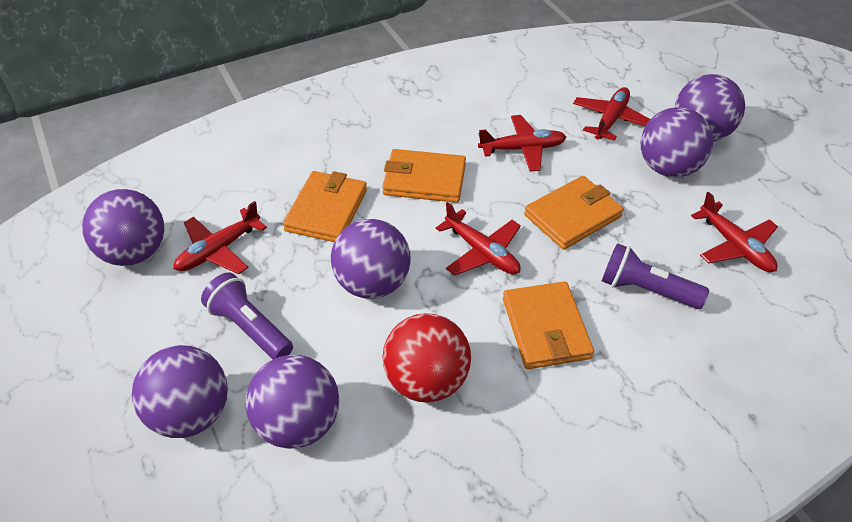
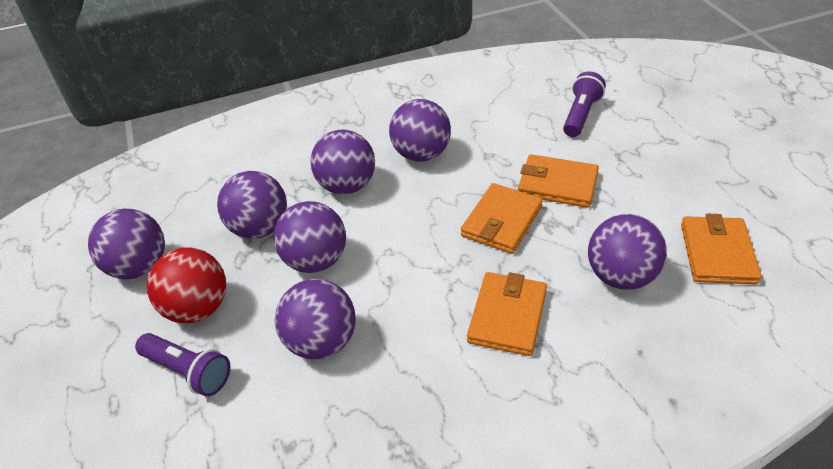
purple ball: 6 -> 7
red plane: 5 -> 0

